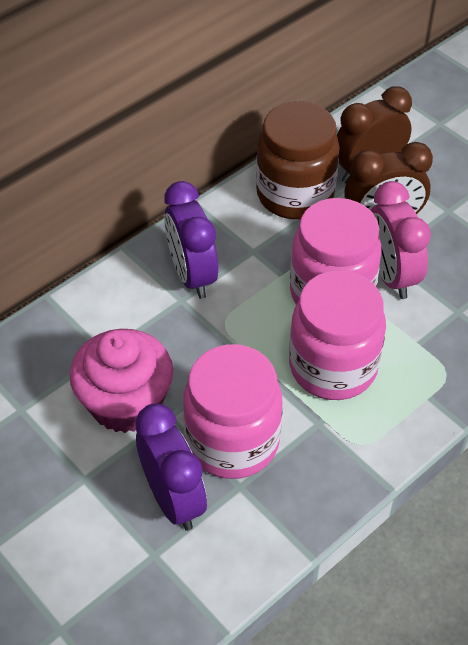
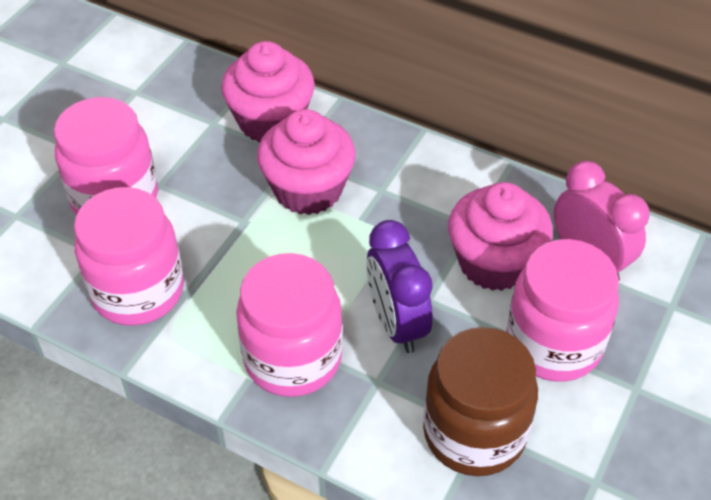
brown clock: 2 -> 0
pink cupcake: 1 -> 3
pink jar: 3 -> 4
purple clock: 2 -> 1

